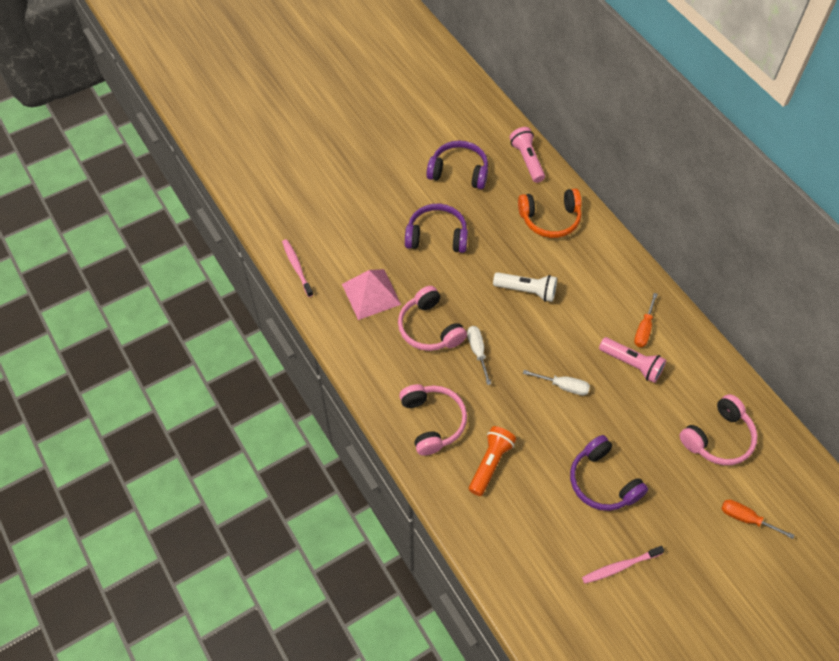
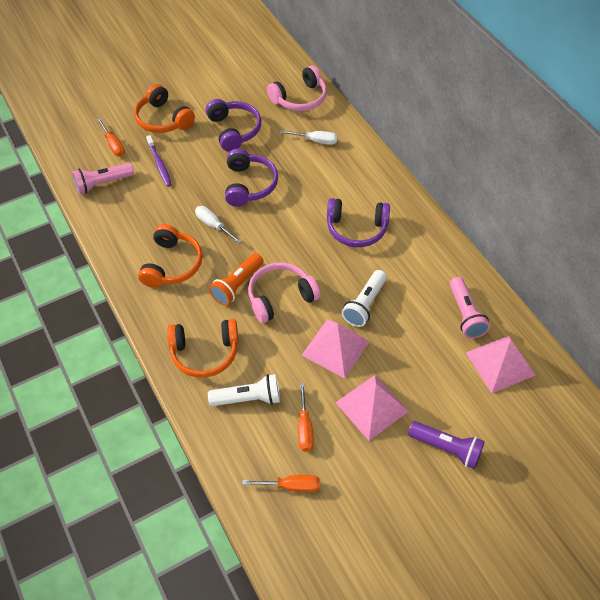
orange headphones: 1 -> 3
orange screwdriver: 2 -> 3
pink headphones: 3 -> 2
pink pyramid: 1 -> 3
pink toothbrush: 2 -> 0
purple flashlight: 0 -> 1
purple toothbrush: 0 -> 1
white flashlight: 1 -> 2

